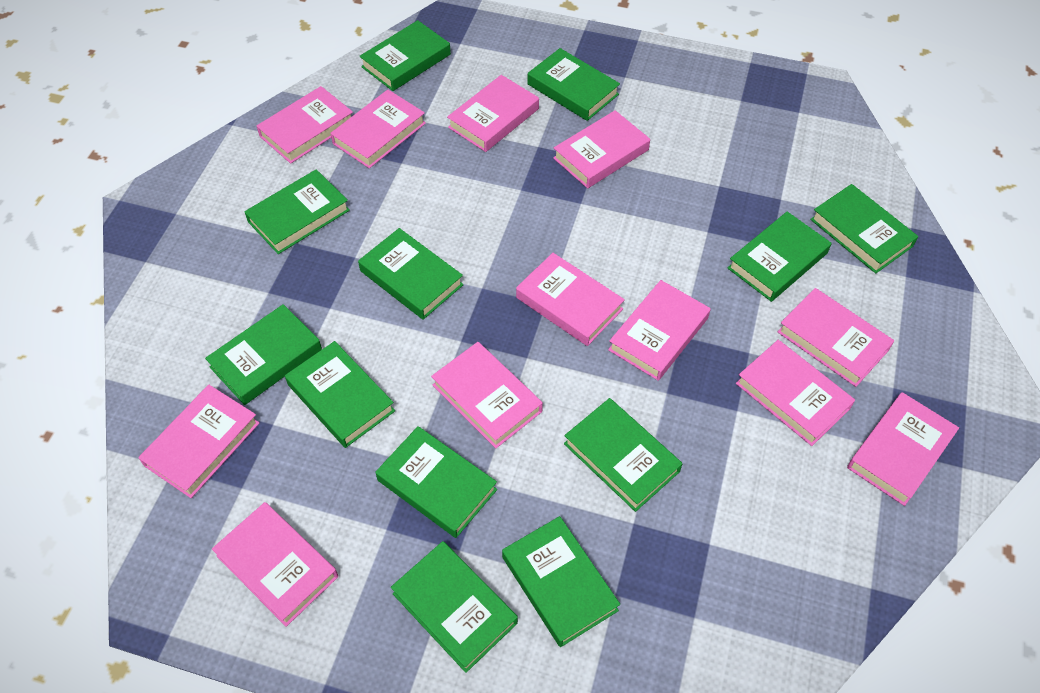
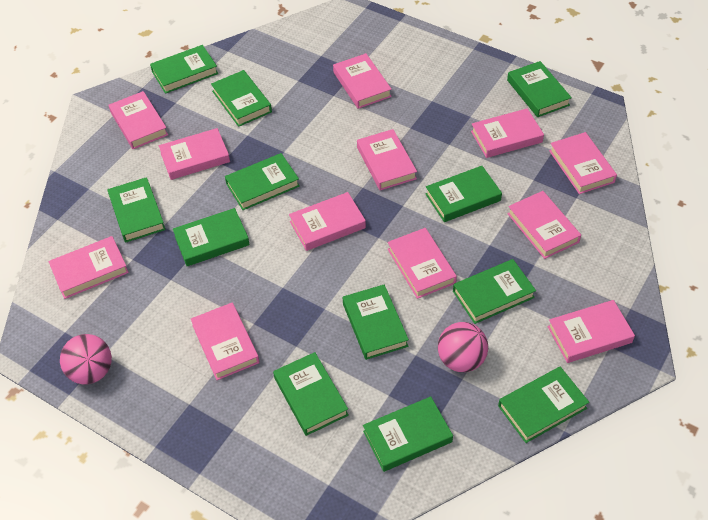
pink ball: 0 -> 2

